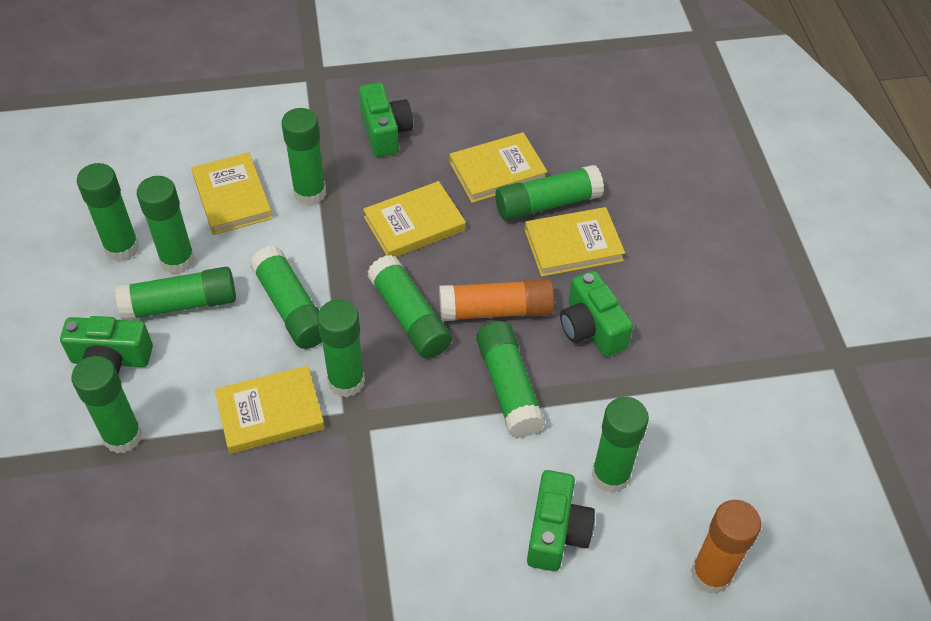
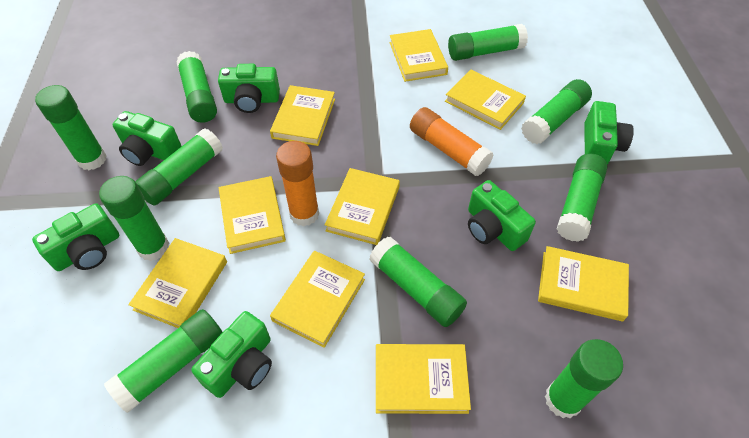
green camera: 4 -> 6
green glue stick: 11 -> 10
yellow book: 5 -> 9

